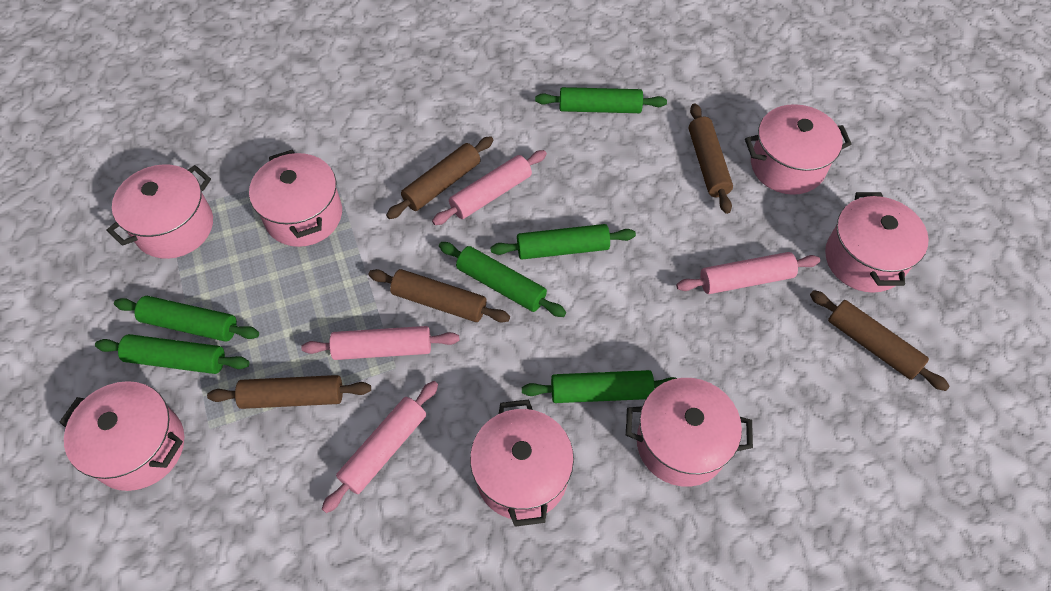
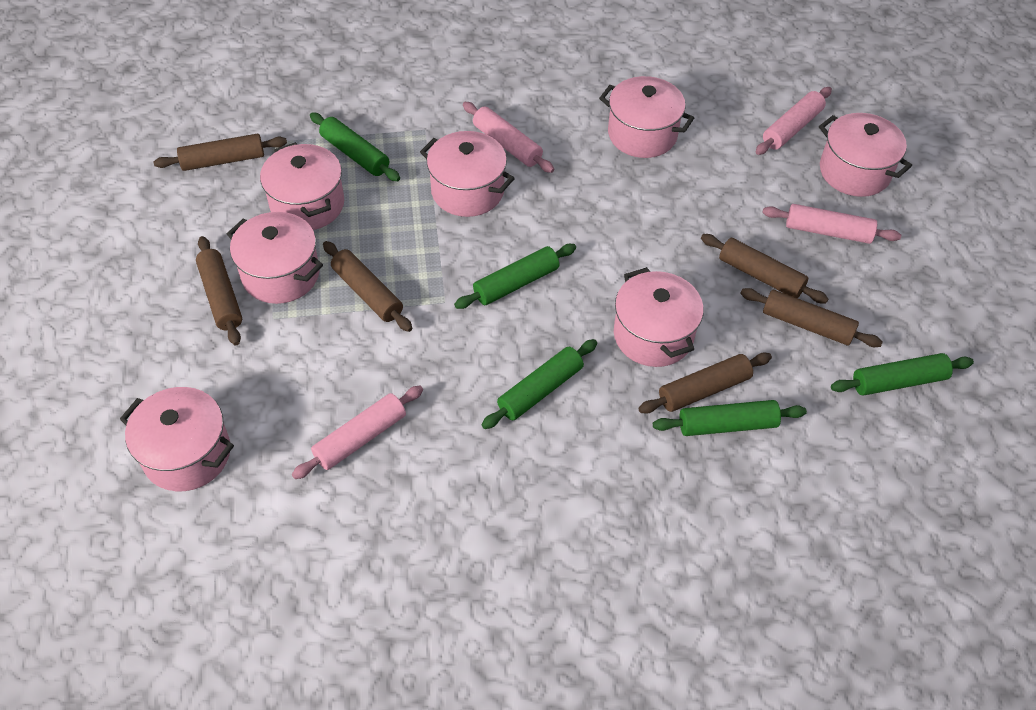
brown rolling pin: 5 -> 6
green rolling pin: 6 -> 5

